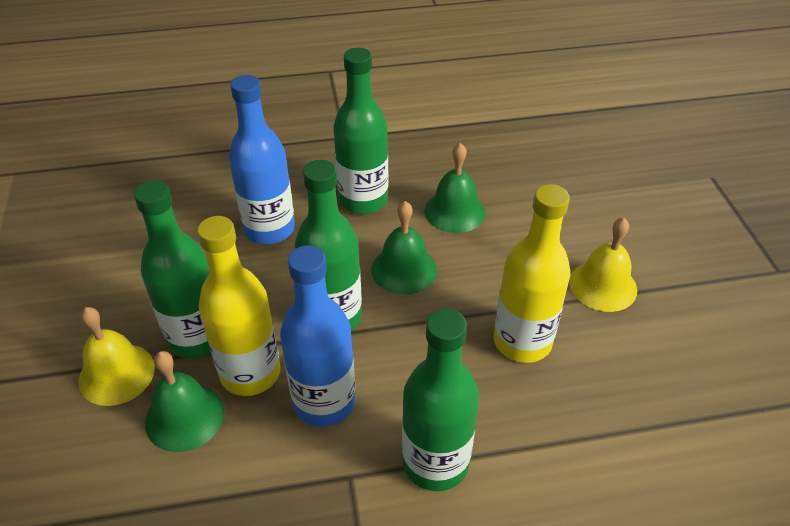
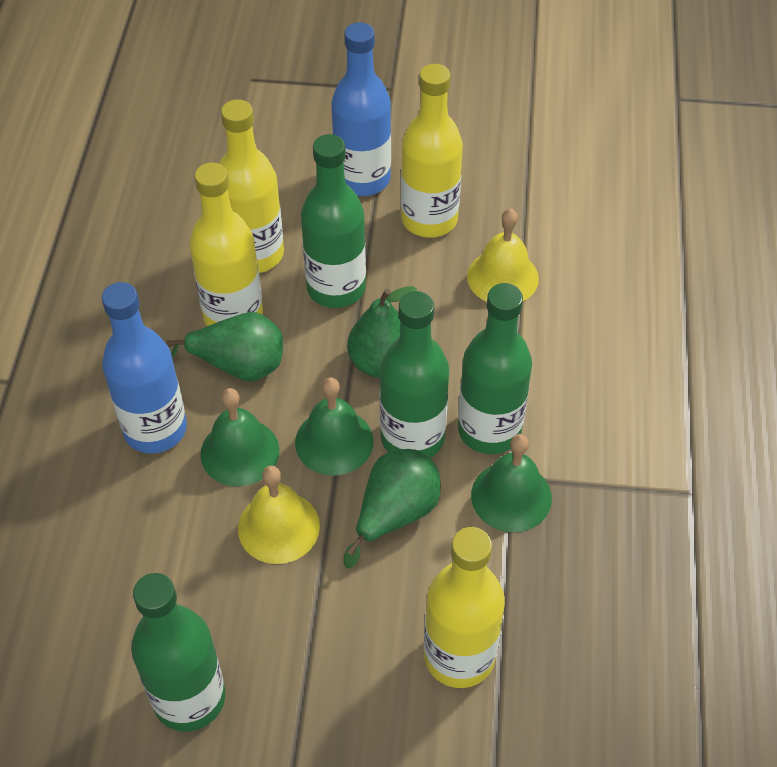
green pear: 0 -> 3
yellow bottle: 2 -> 4

